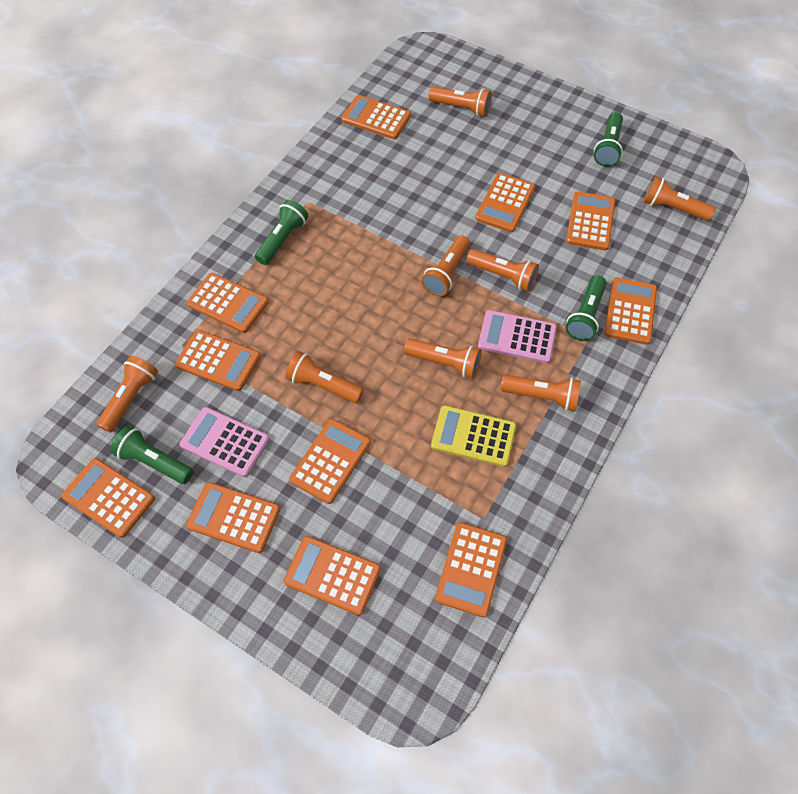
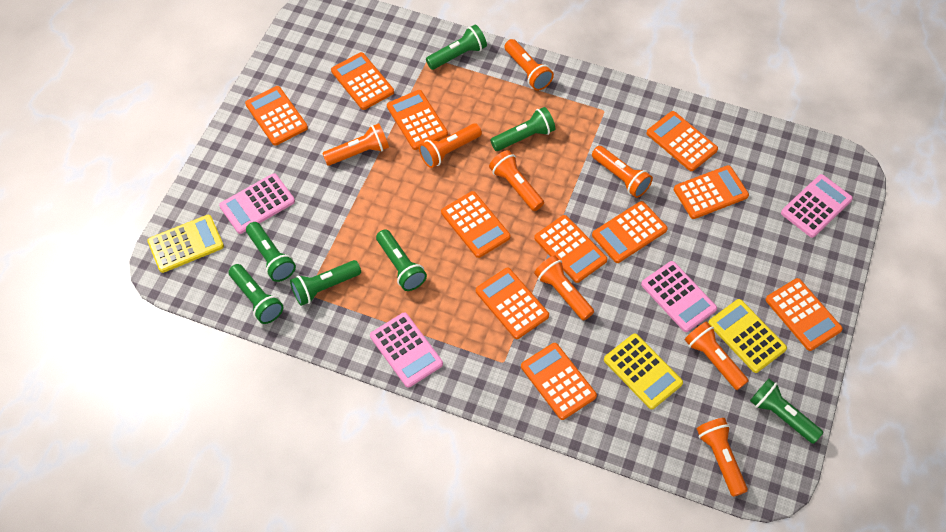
green flashlight: 4 -> 7
pink calculator: 2 -> 4
yellow calculator: 1 -> 3

